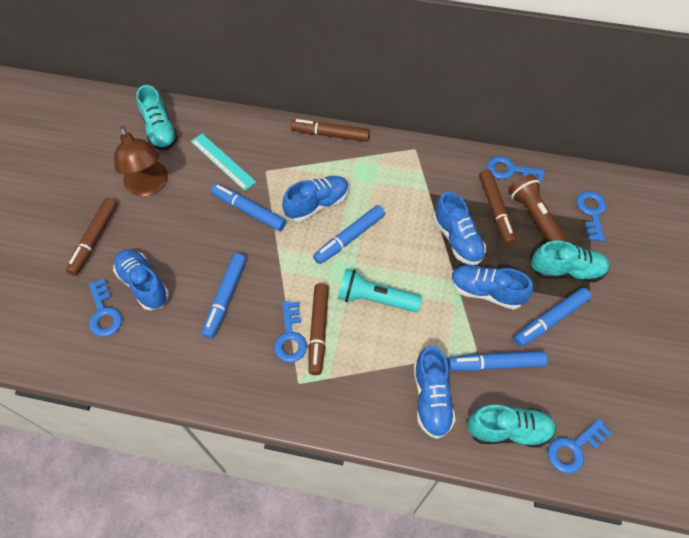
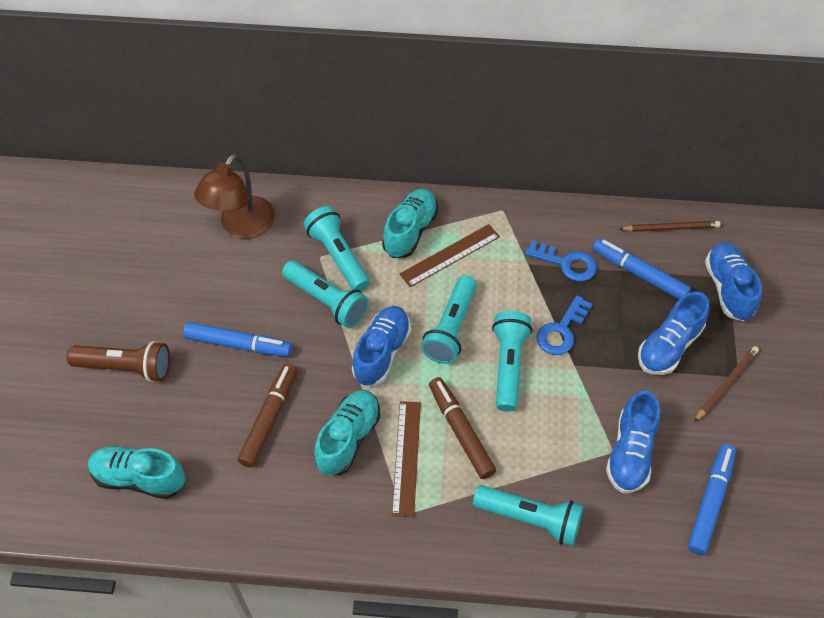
blue key: 5 -> 2
blue marker: 5 -> 3
blue shoe: 5 -> 4
brown marker: 4 -> 2
brown pencil: 0 -> 2
brown ruler: 0 -> 2
turquoise flashlight: 1 -> 5
turquoise ruler: 1 -> 0

